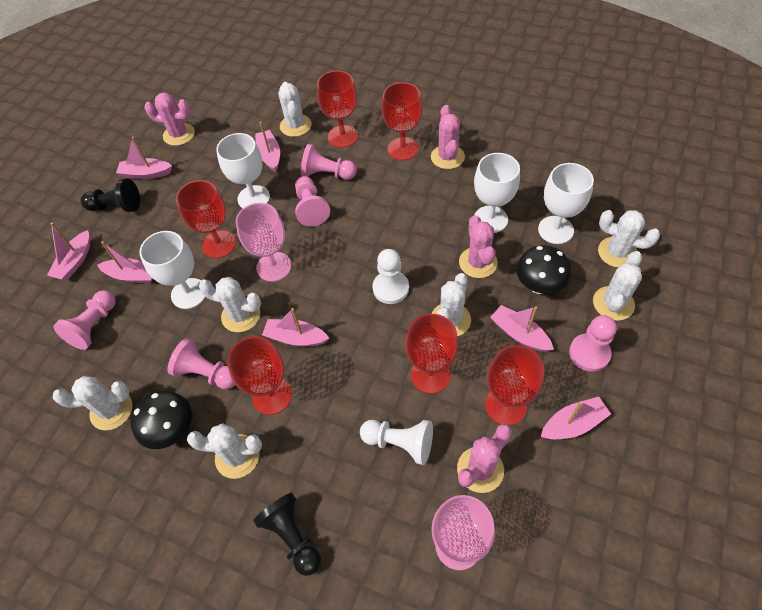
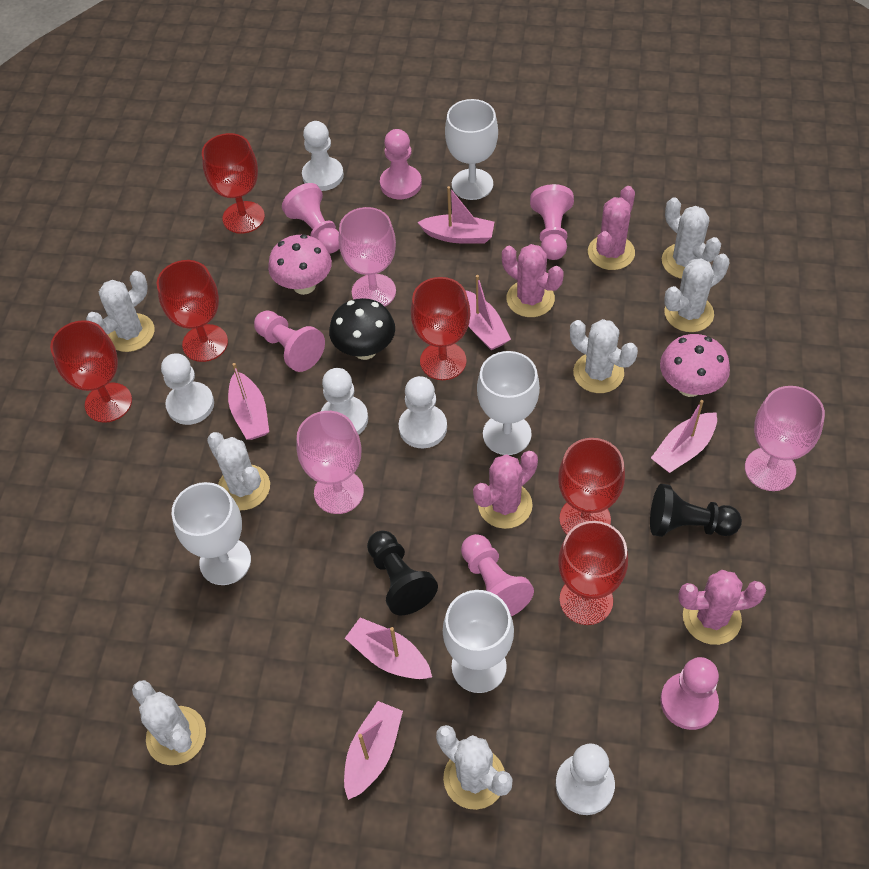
black mushroom: 2 -> 1
pink boat: 7 -> 6
pink goblet: 2 -> 3
pink mushroom: 0 -> 2
pink pawn: 5 -> 6
white pawn: 2 -> 5

